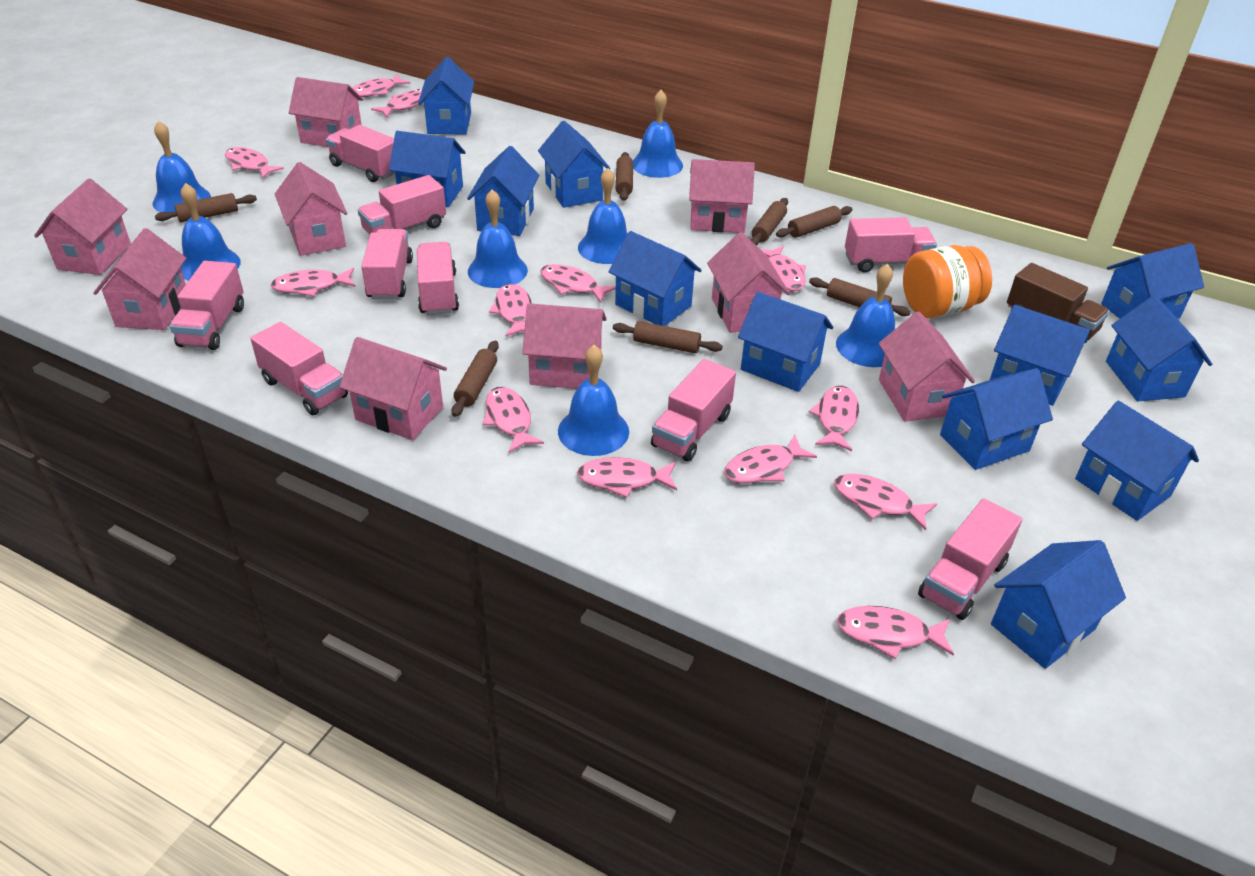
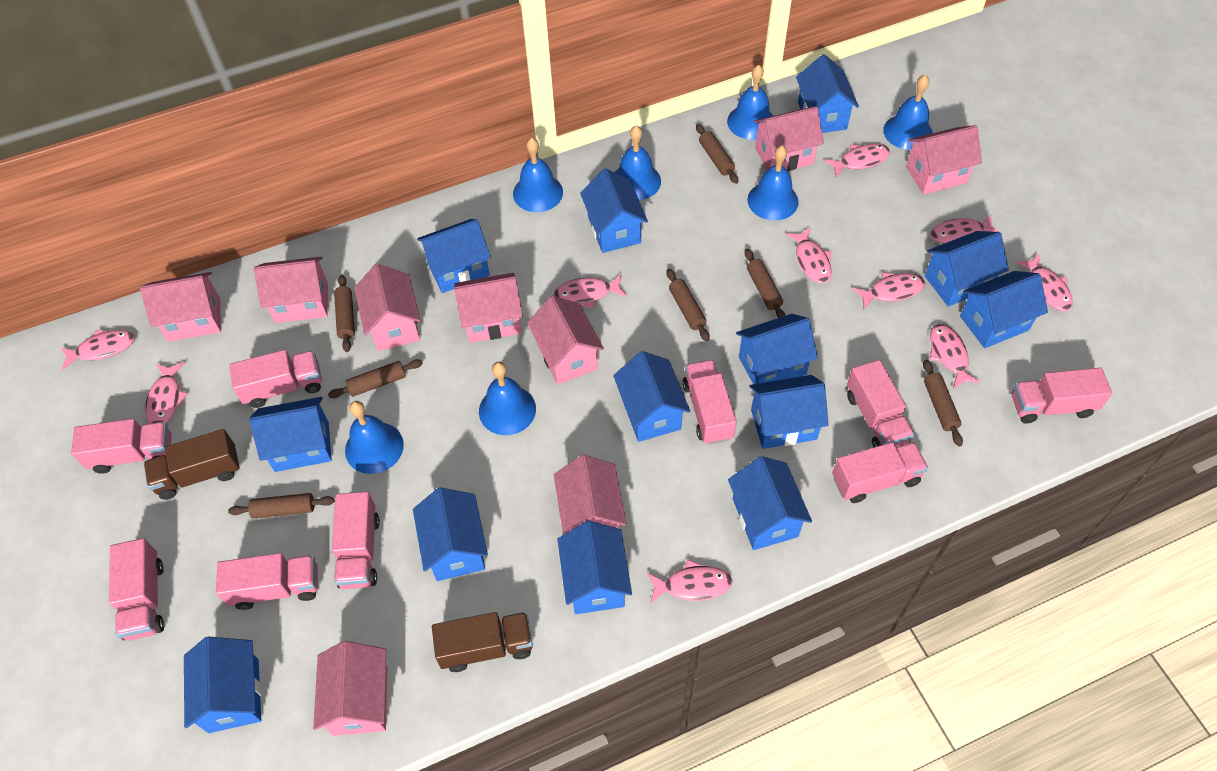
blue house: 12 -> 13
brown truck: 1 -> 2
orange jar: 1 -> 0
pink fish: 13 -> 10

